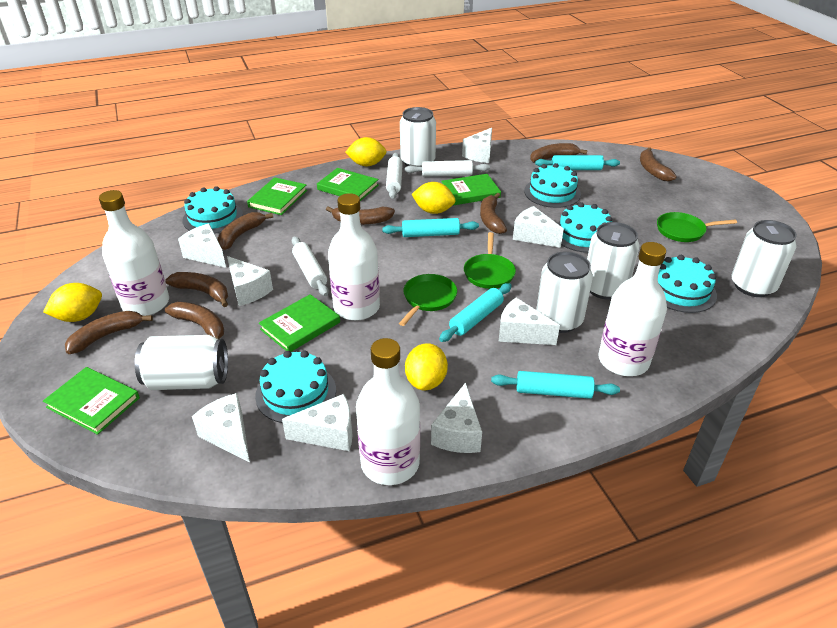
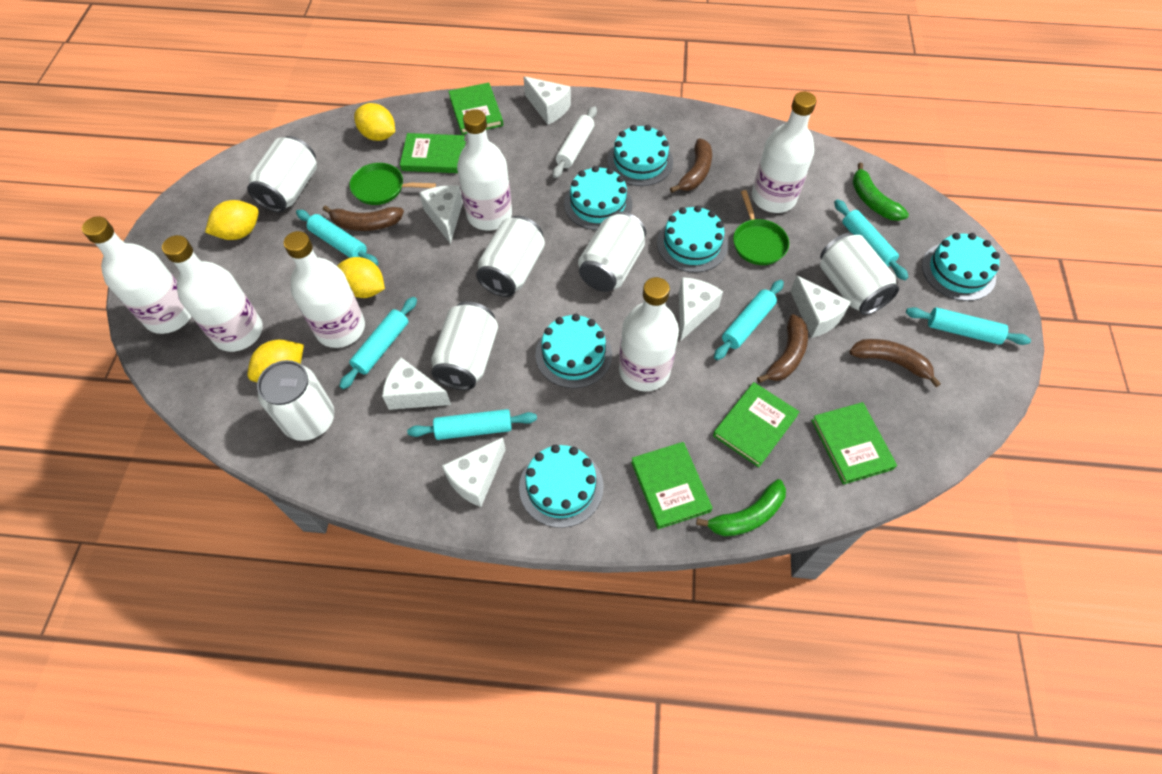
brown banana: 8 -> 4
green banana: 0 -> 2
green pan: 3 -> 2
turquoise cake: 5 -> 6
turquoise rolling pin: 4 -> 6
white bottle: 4 -> 6
white can: 5 -> 6
white cheese: 8 -> 6
white rolling pin: 3 -> 1

